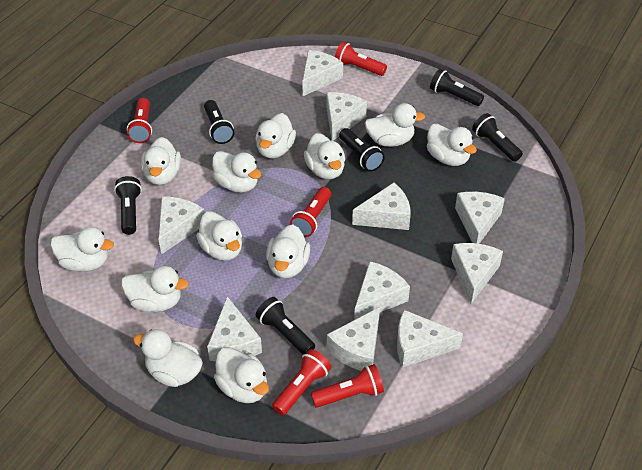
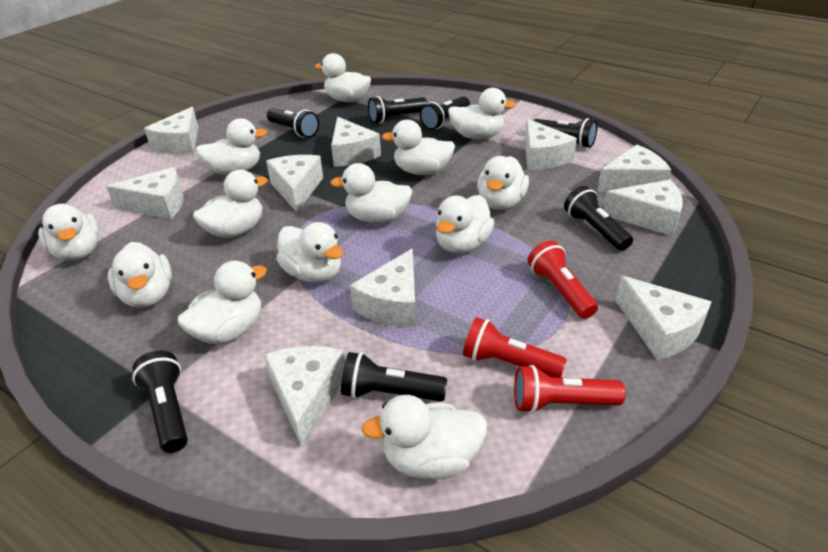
black flashlight: 6 -> 7
red flashlight: 5 -> 3
white duck: 12 -> 13

